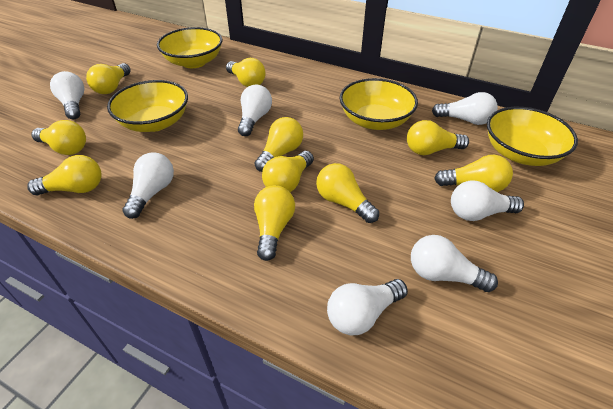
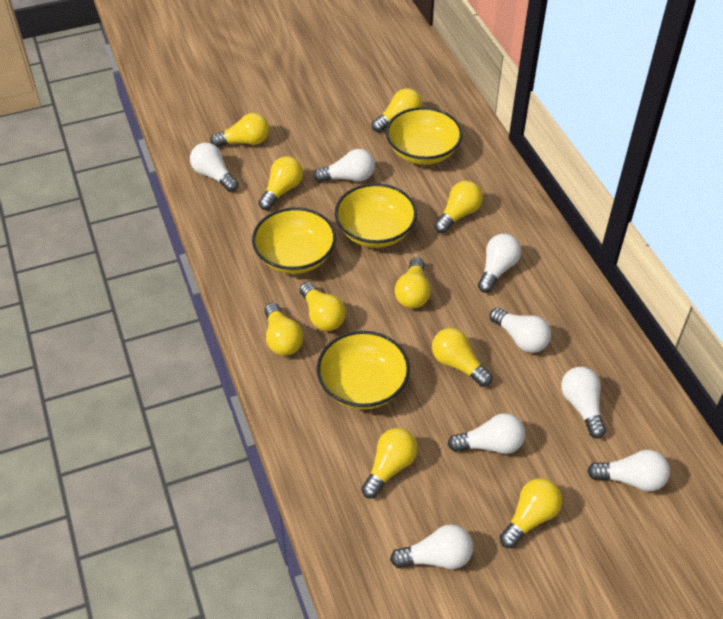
white light bulb: 7 -> 8

